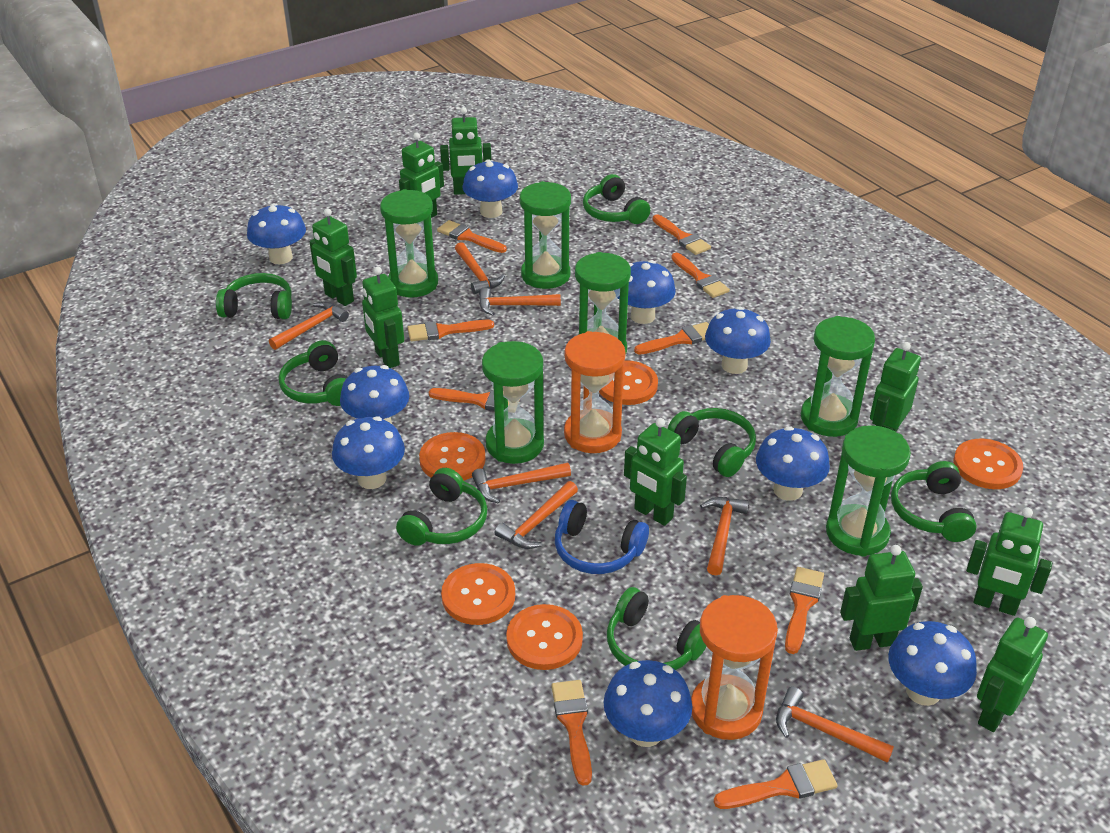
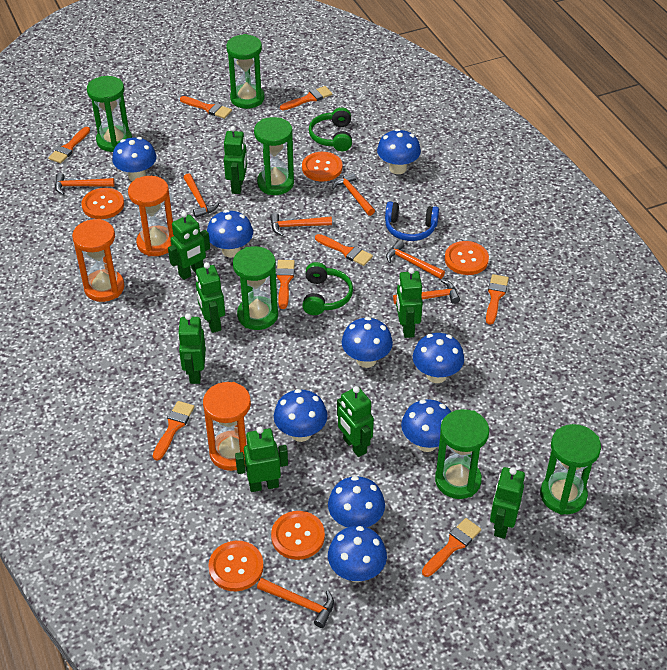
green headphones: 7 -> 2
green robot: 9 -> 8
orange brush: 9 -> 8
orange hourglass: 2 -> 3

